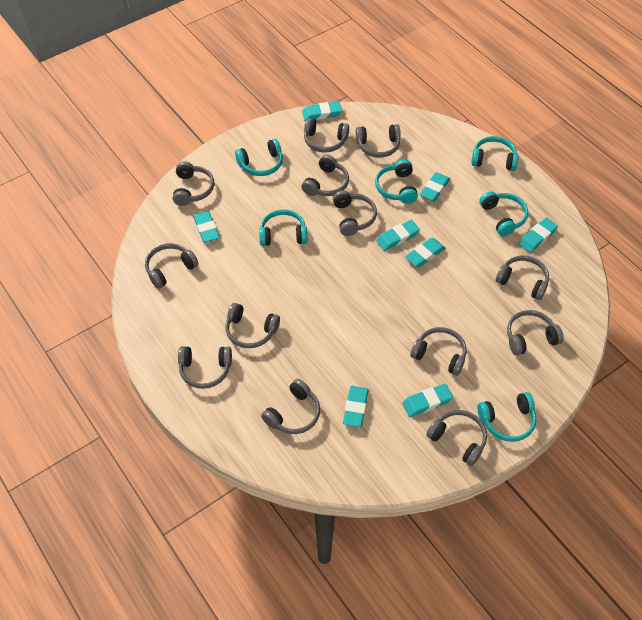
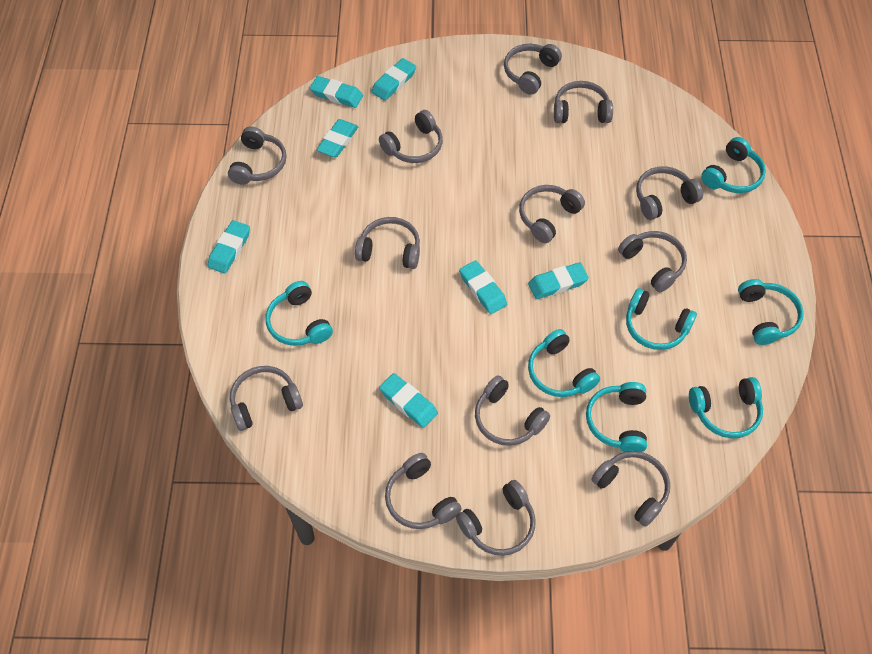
turquoise eraser: 8 -> 7
turquoise headphones: 6 -> 7

